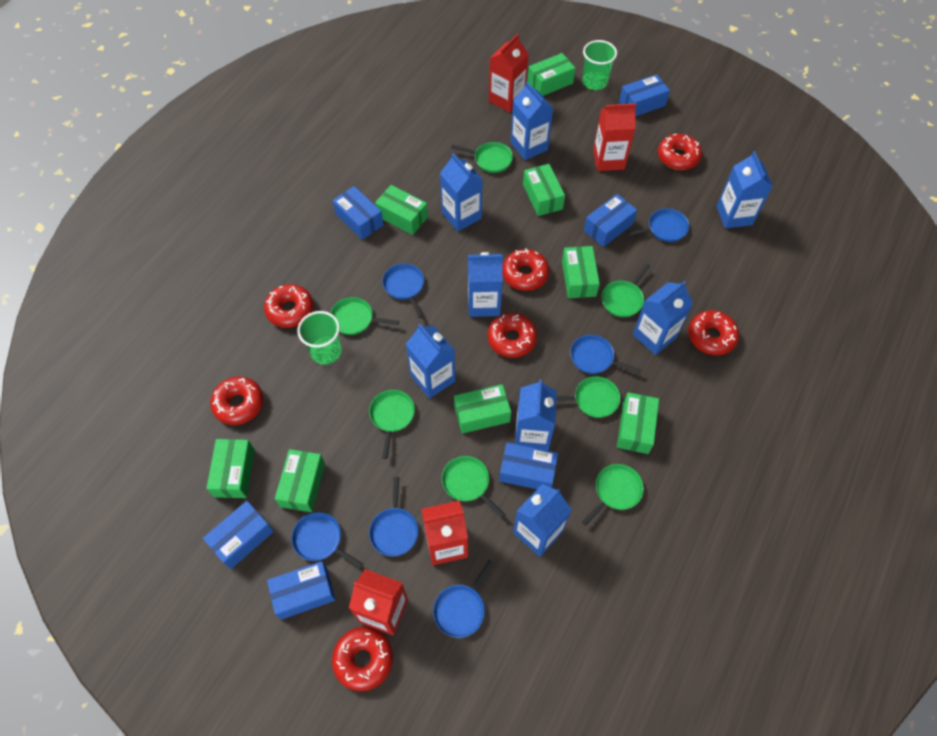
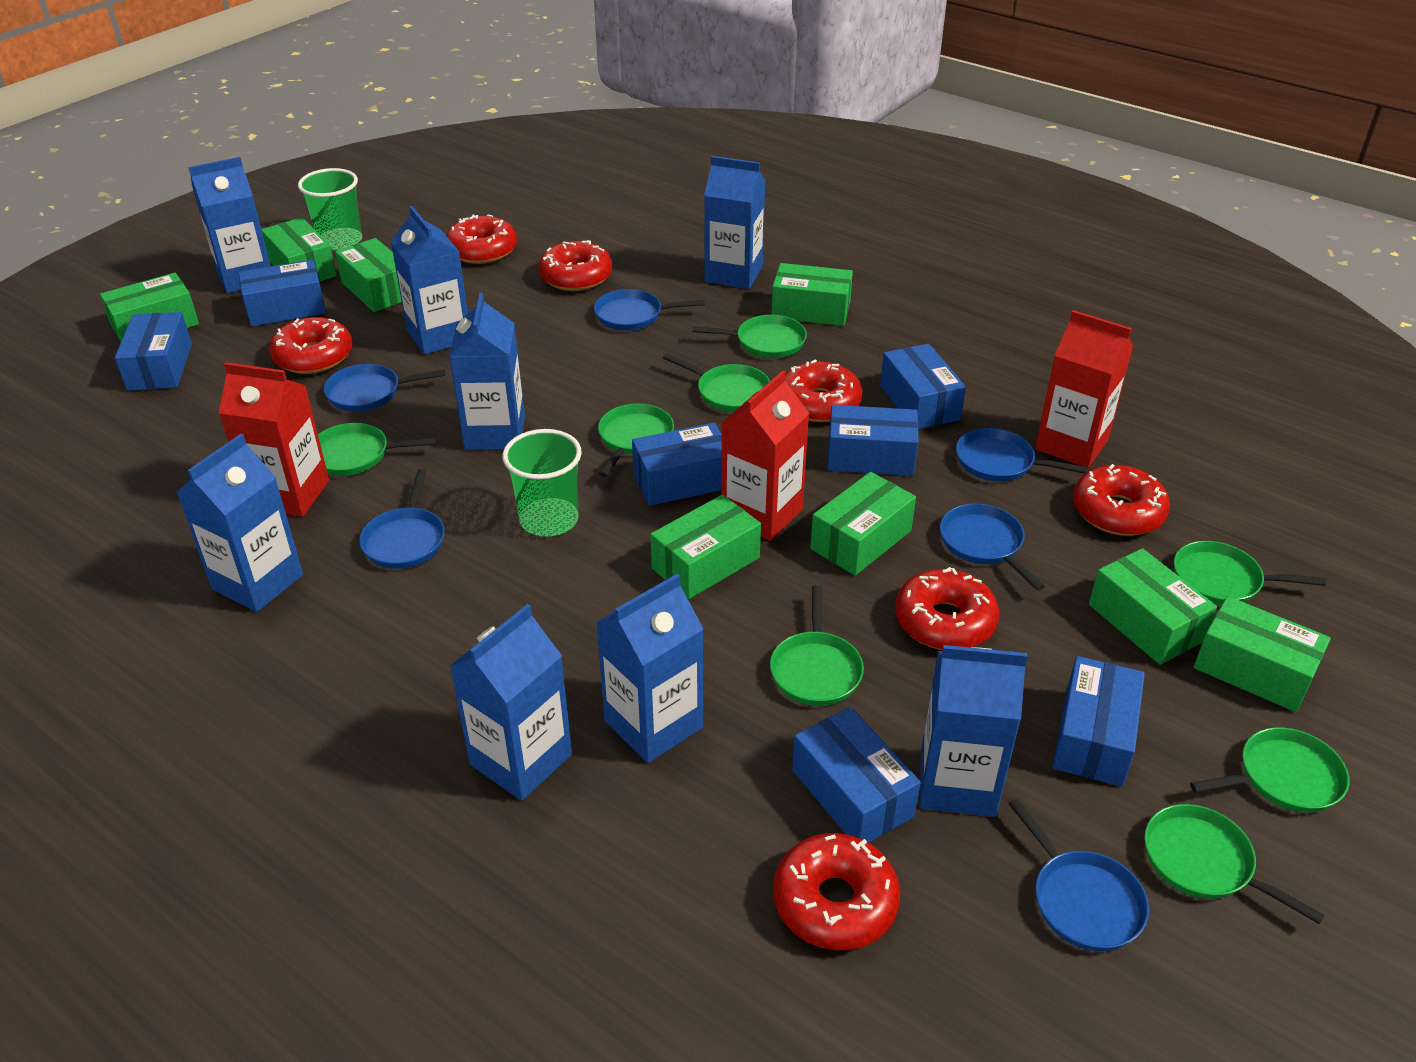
blue box: 6 -> 7
green pan: 7 -> 8
red carton: 4 -> 3

